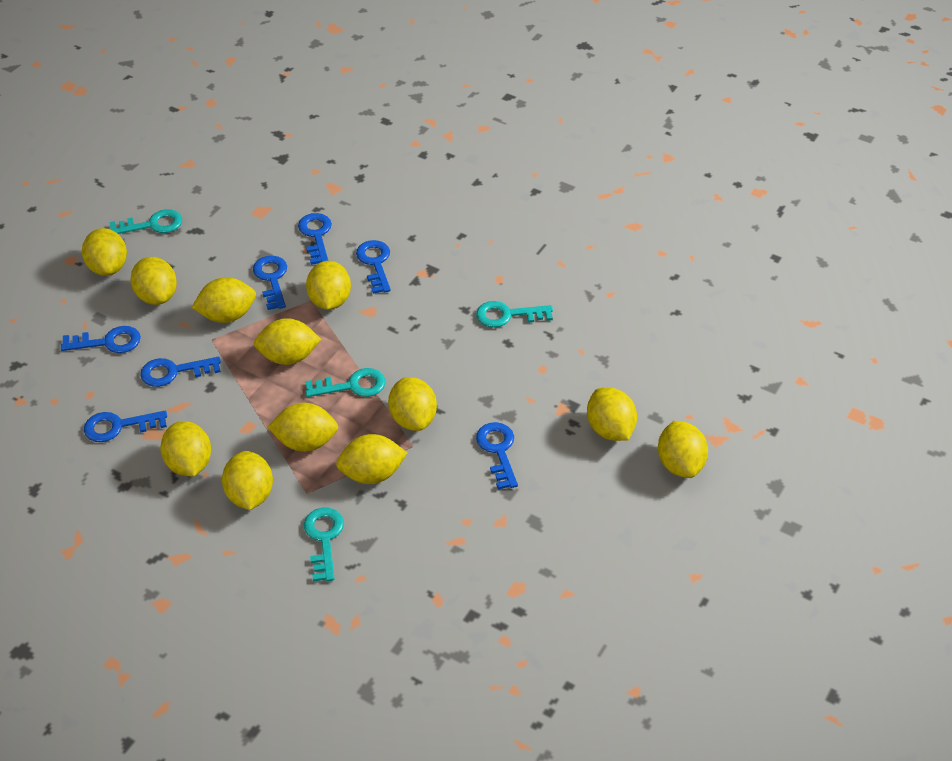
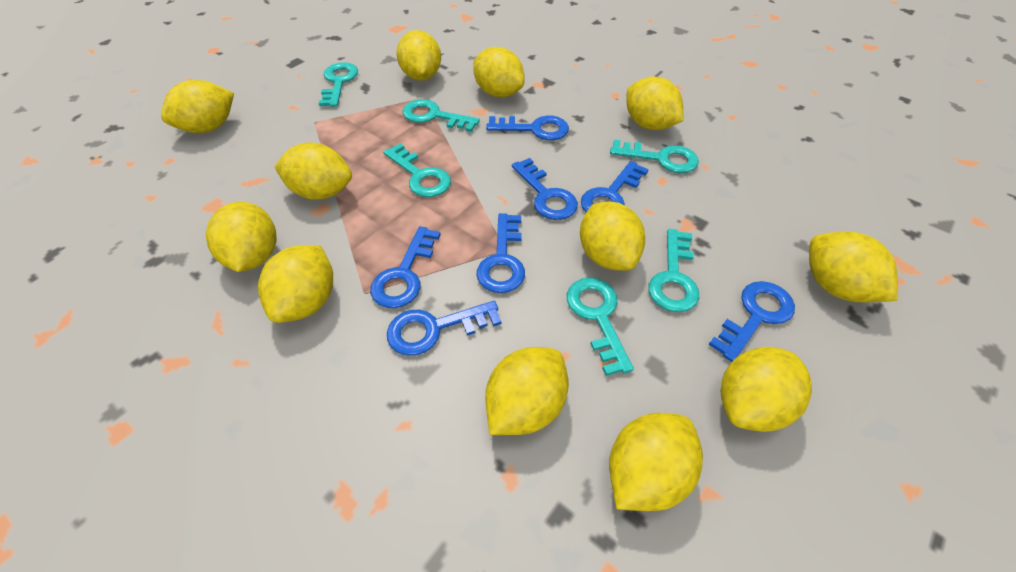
turquoise key: 4 -> 6

